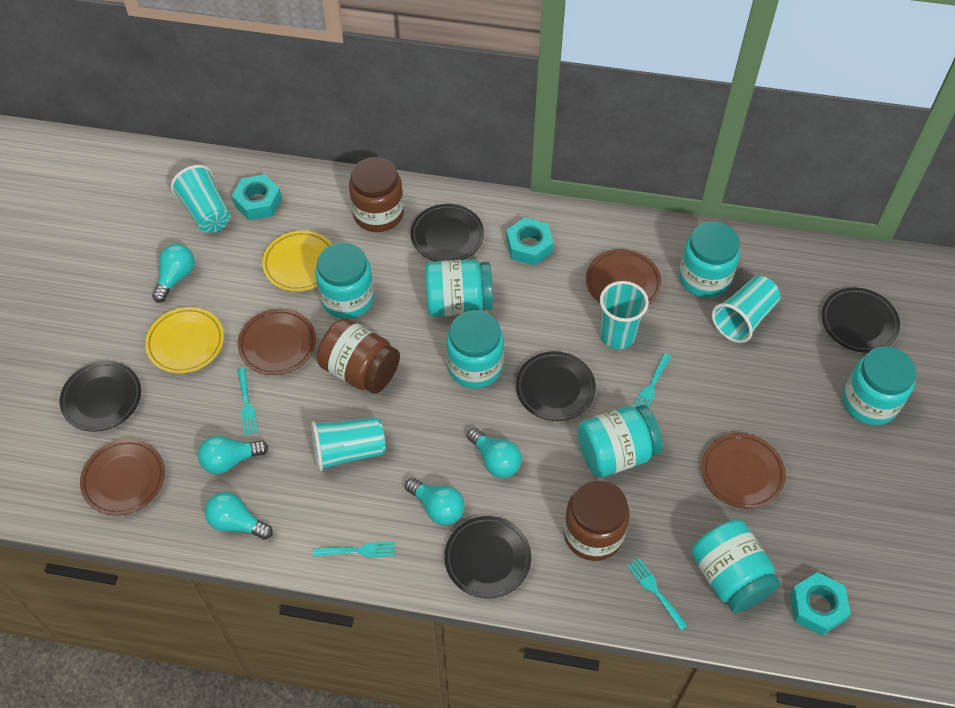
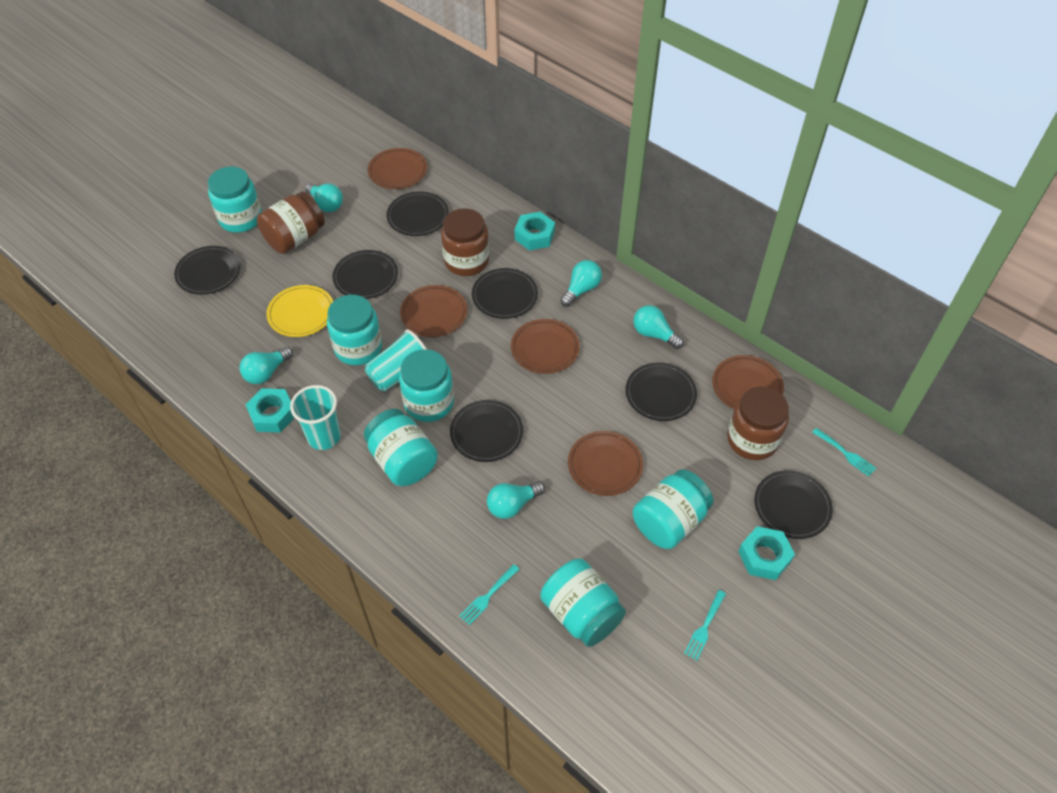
black plate: 5 -> 7
brown plate: 4 -> 5
turquoise cup: 4 -> 2
turquoise fork: 4 -> 3
turquoise jar: 7 -> 6
yellow plate: 2 -> 1

